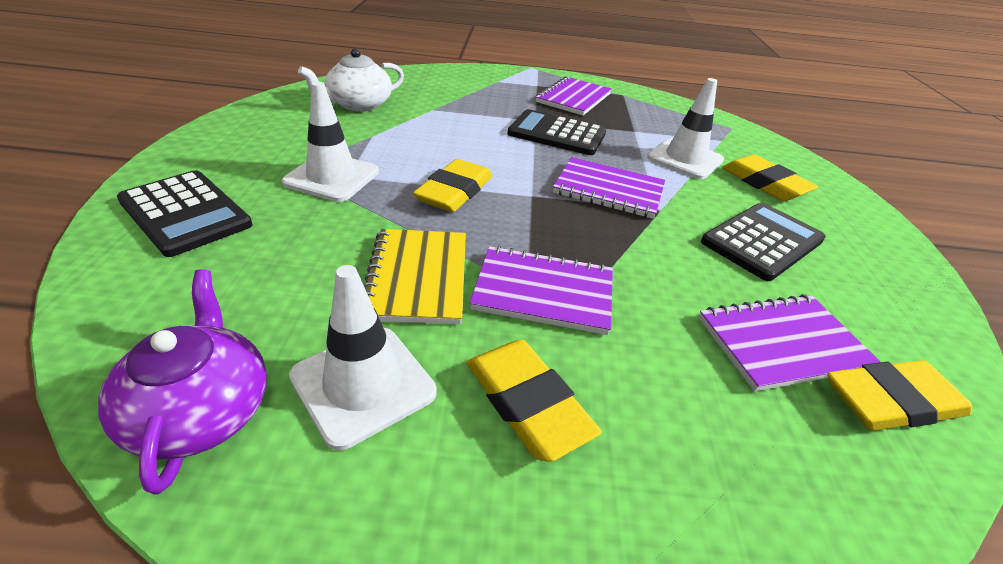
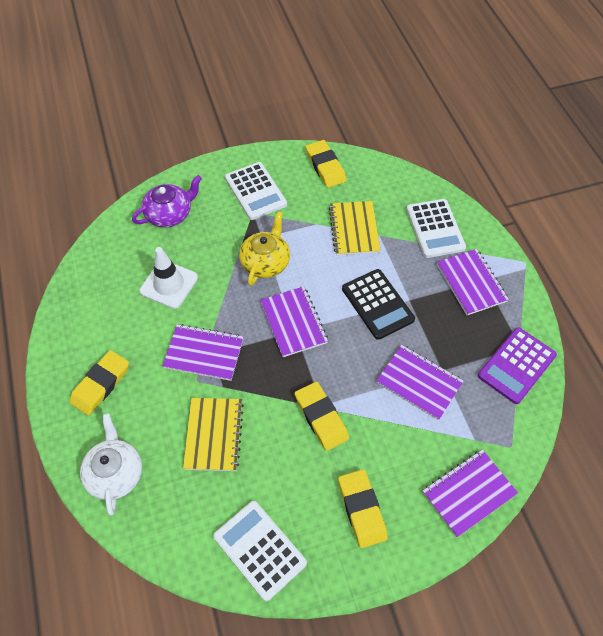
black calculator: 3 -> 1
purple calculator: 0 -> 1
purple notebook: 4 -> 5
white calculator: 0 -> 3
white traffic cone: 3 -> 1
yellow notebook: 1 -> 2
yellow teapot: 0 -> 1

